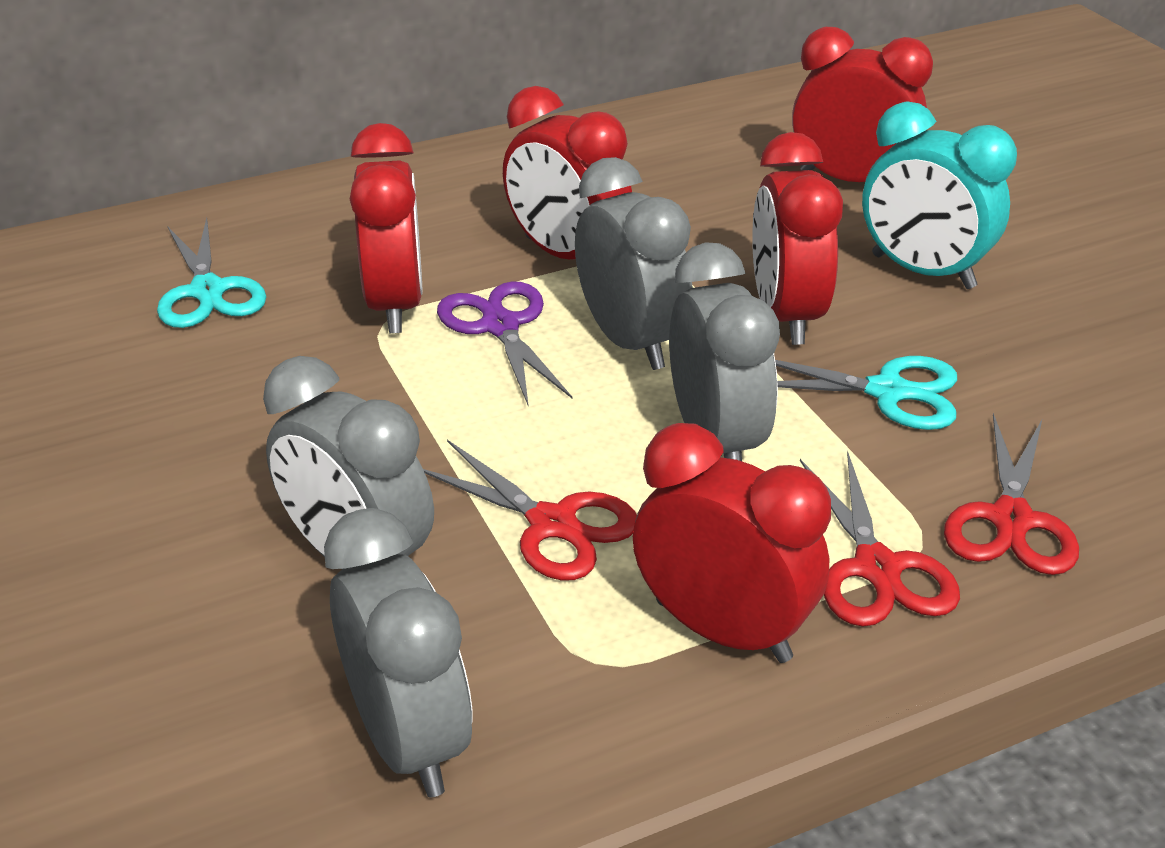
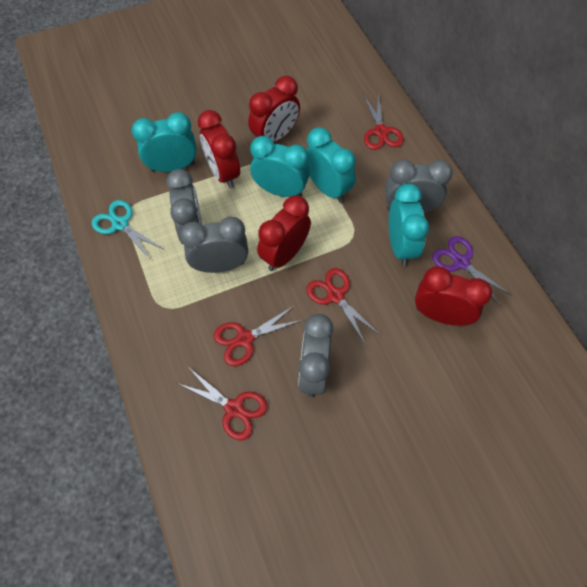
red clock: 5 -> 4
red scissors: 3 -> 4
turquoise clock: 1 -> 4
turquoise scissors: 2 -> 1

